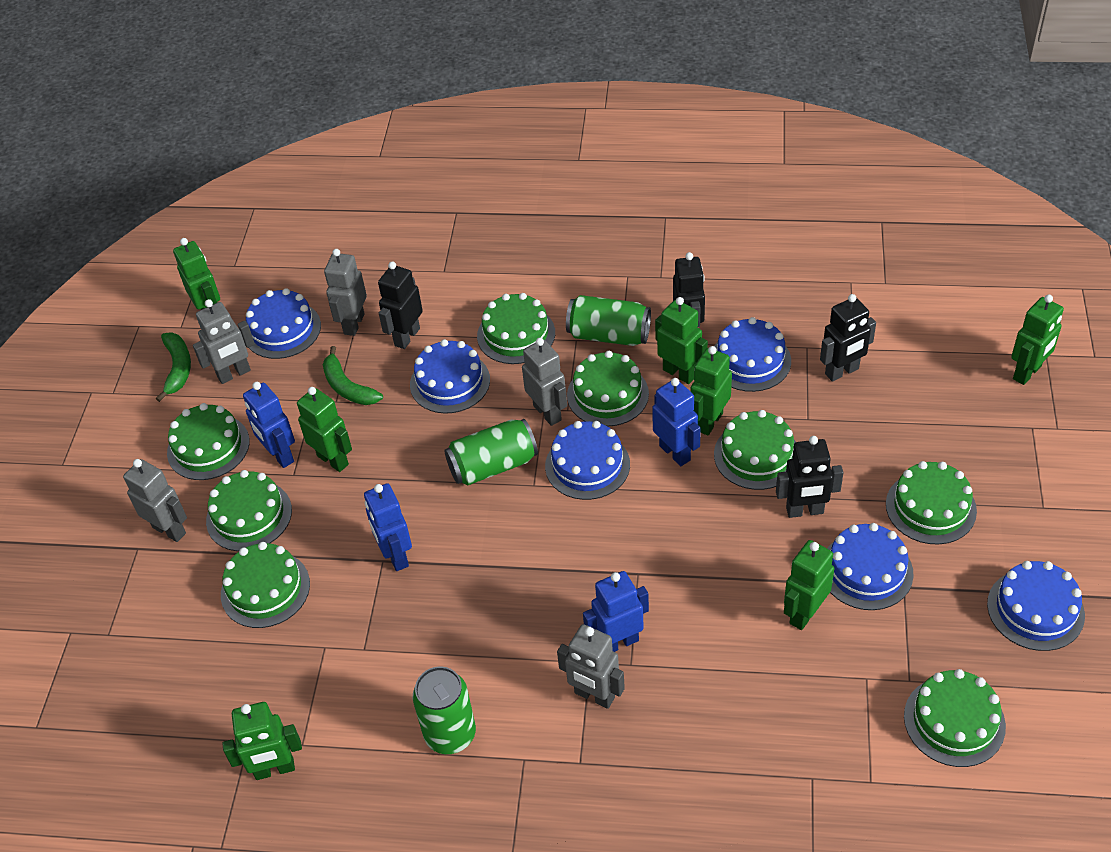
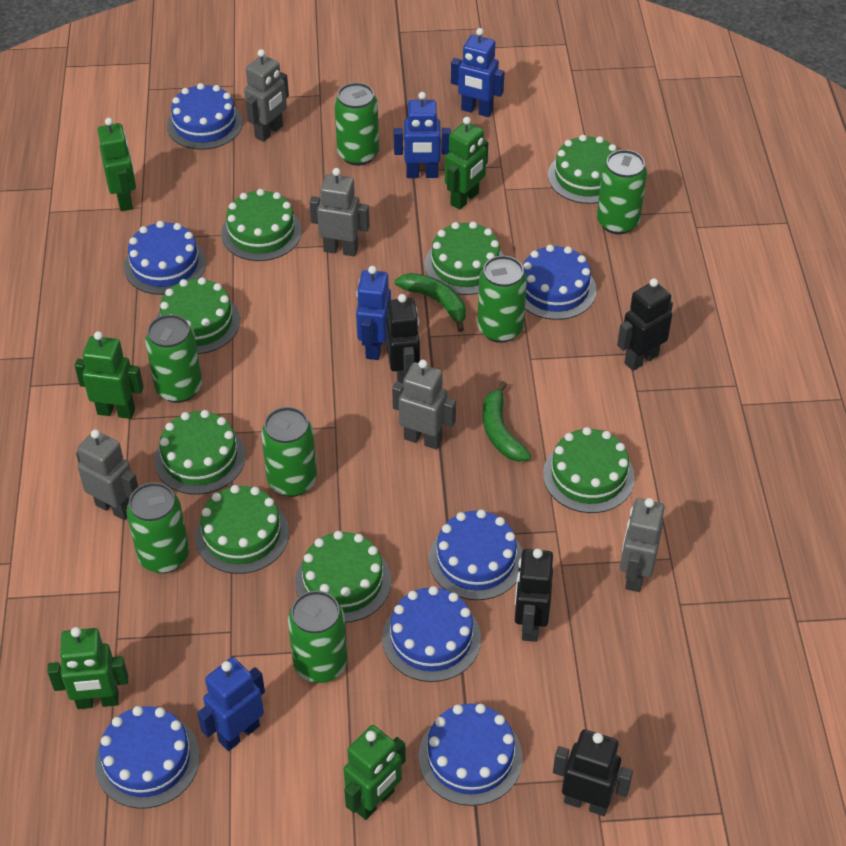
blue cake: 6 -> 7
green can: 3 -> 7
green robot: 7 -> 5

